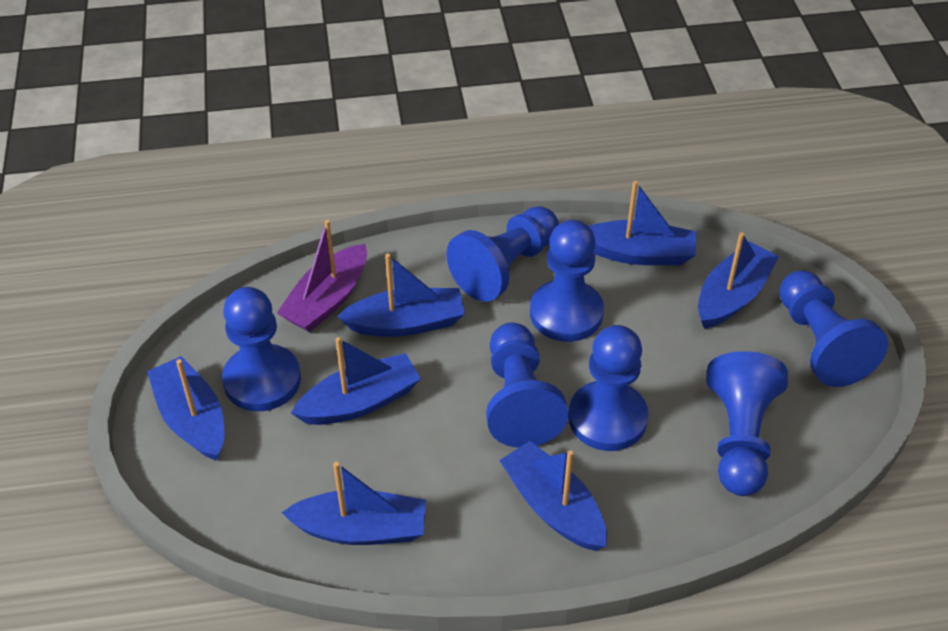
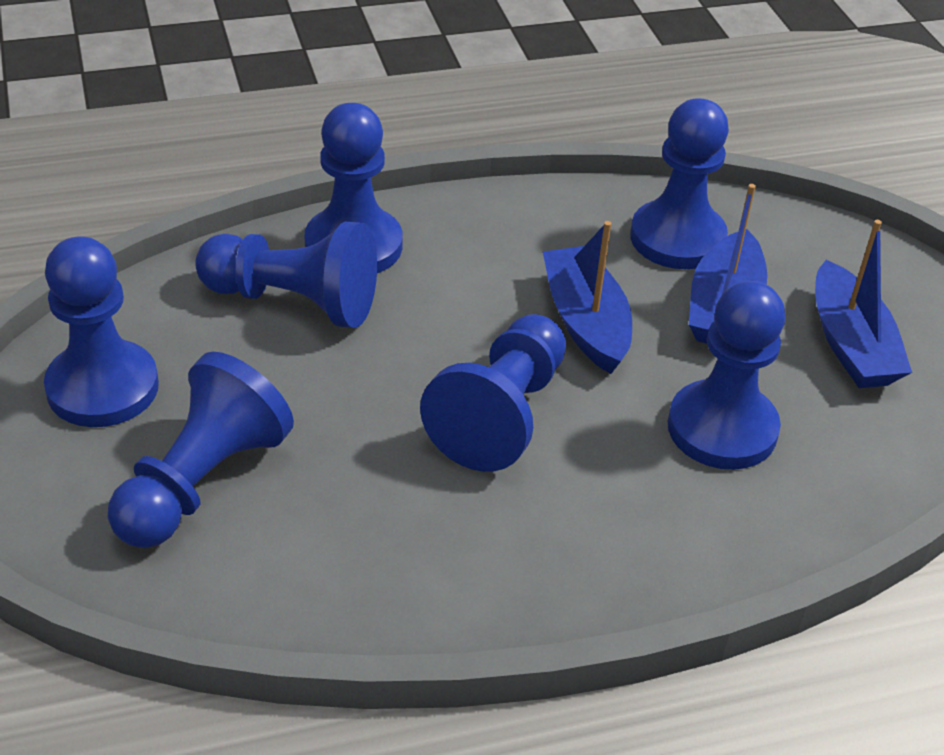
blue boat: 7 -> 3
purple boat: 1 -> 0

